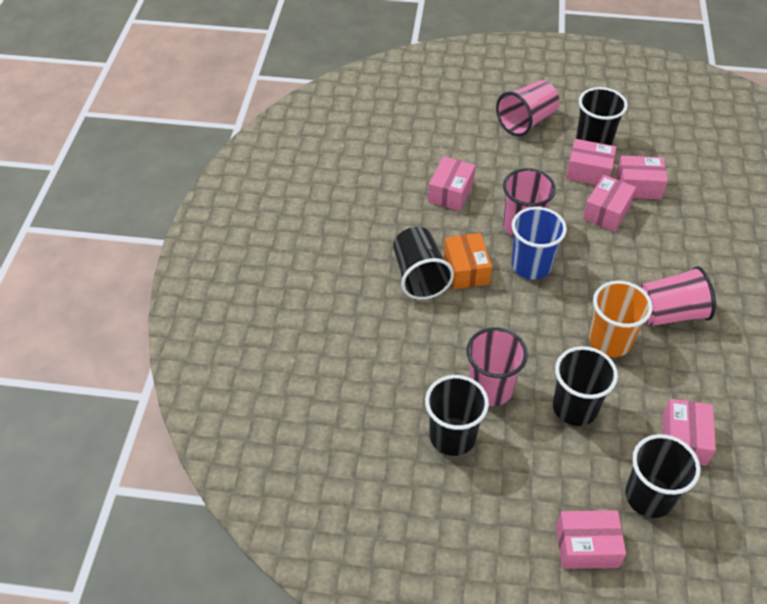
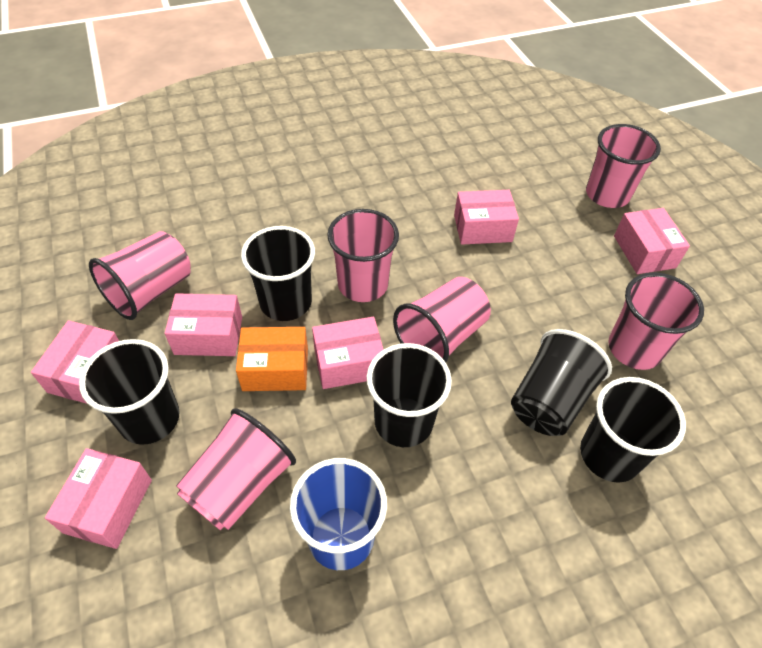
orange cup: 1 -> 0
pink cup: 4 -> 6

